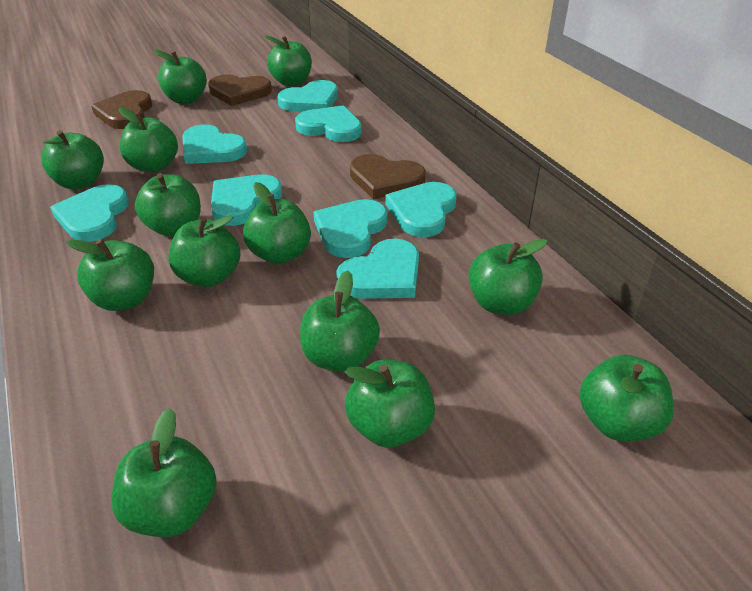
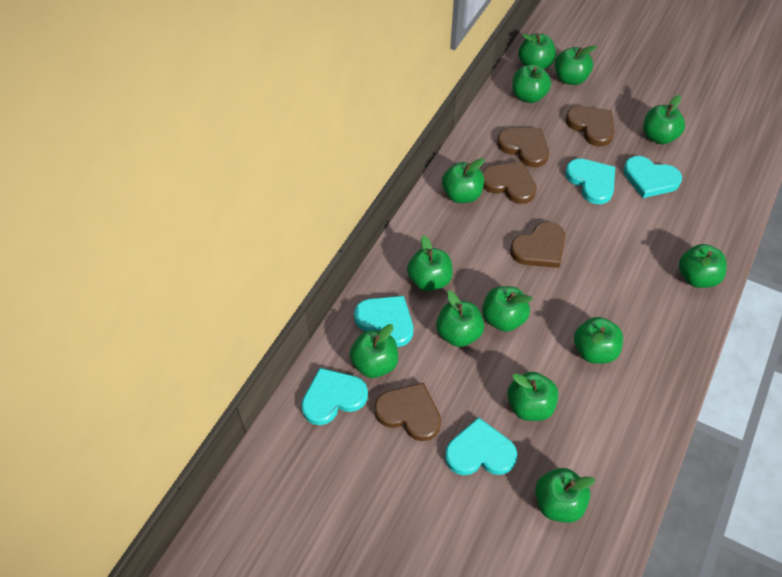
brown heart: 3 -> 5
turquoise heart: 8 -> 5

